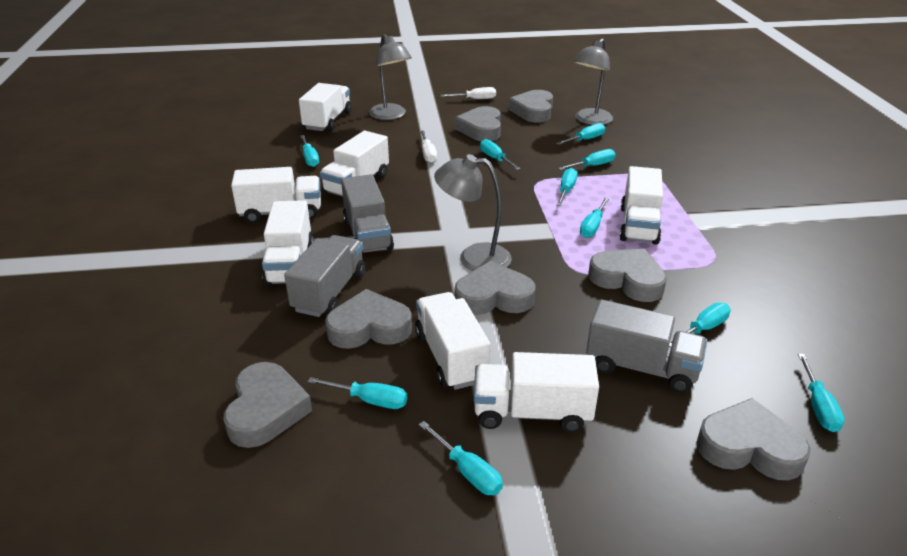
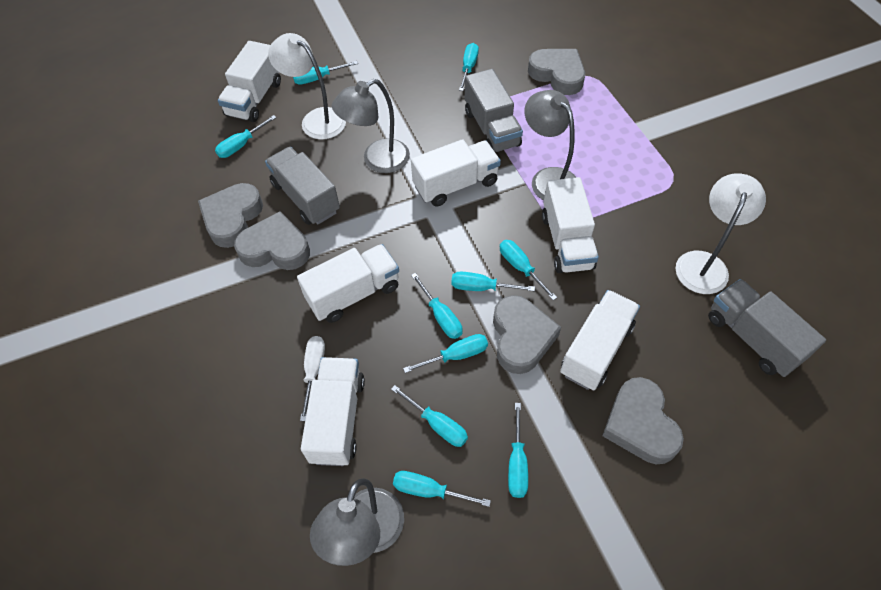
grey heart: 7 -> 5
white lamp: 0 -> 2
white screwdriver: 2 -> 1
white truck: 7 -> 6

